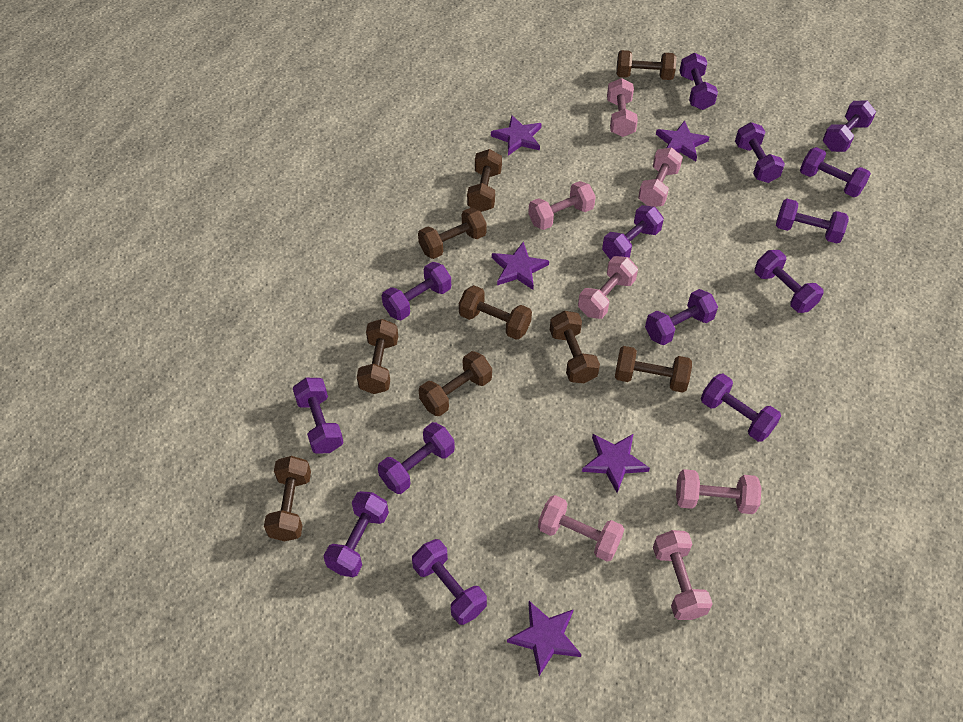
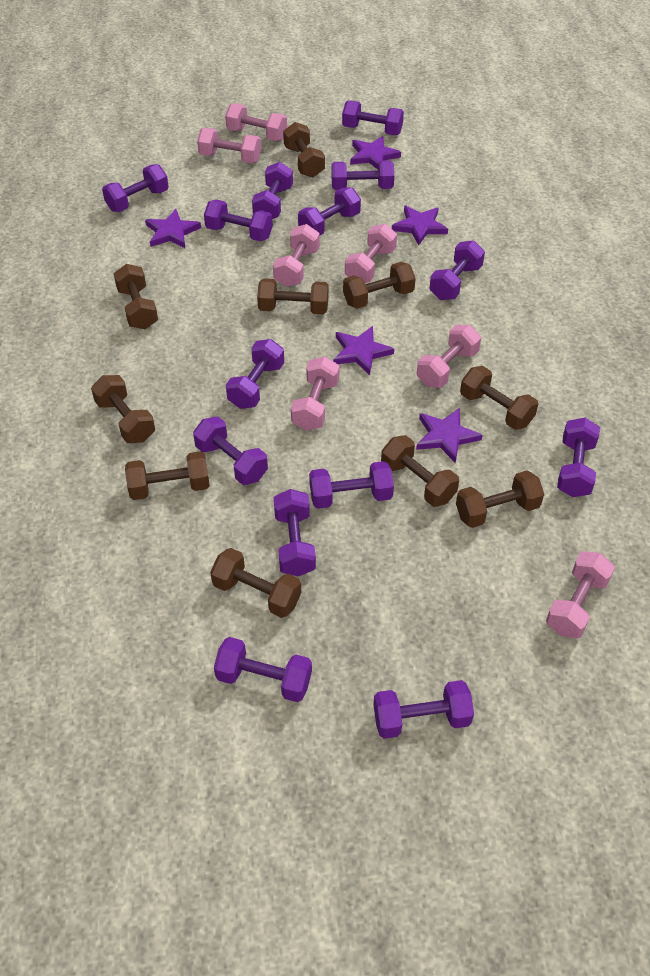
brown dumbbell: 9 -> 10

